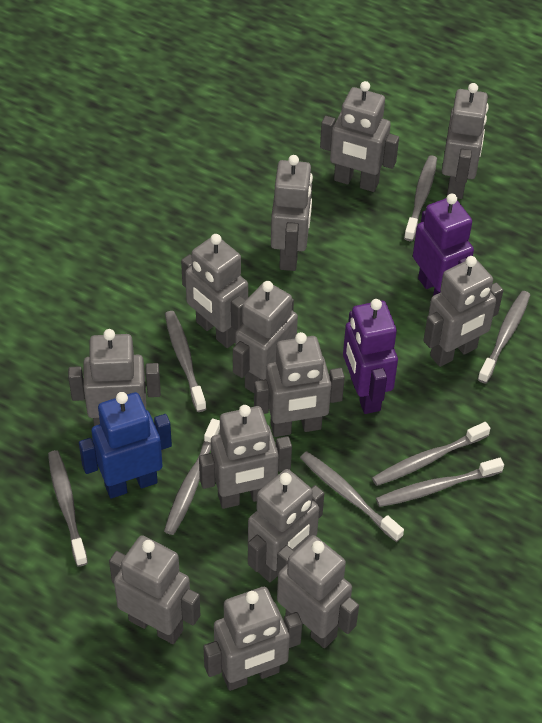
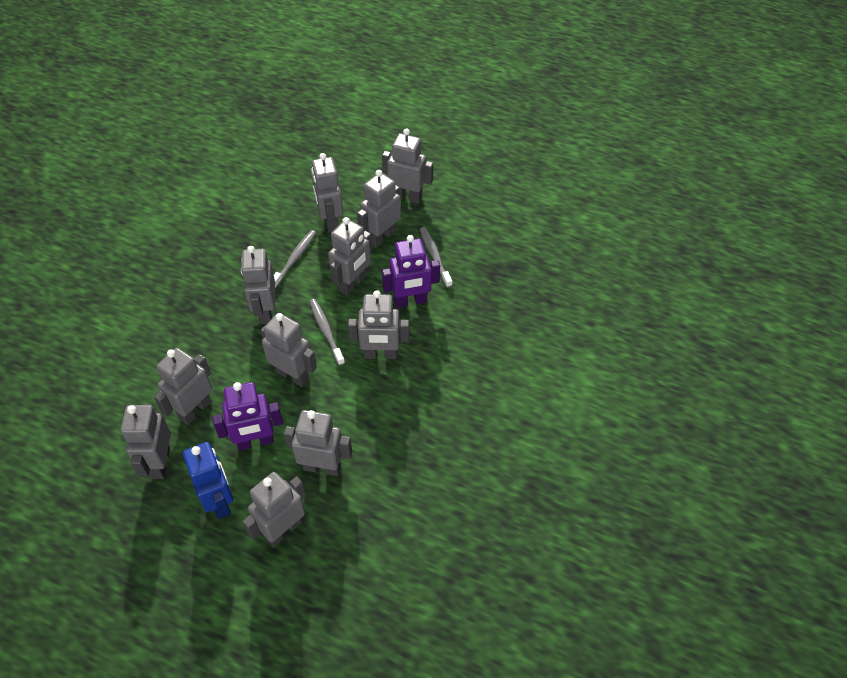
grey robot: 13 -> 11
grey toothbrush: 8 -> 3

